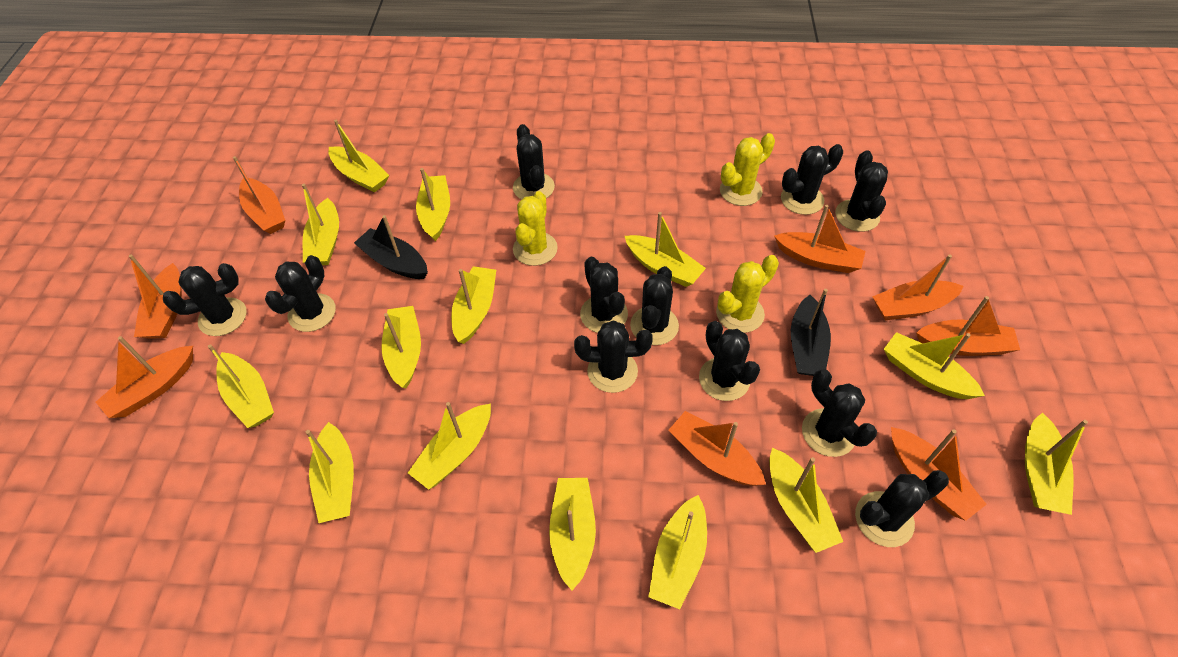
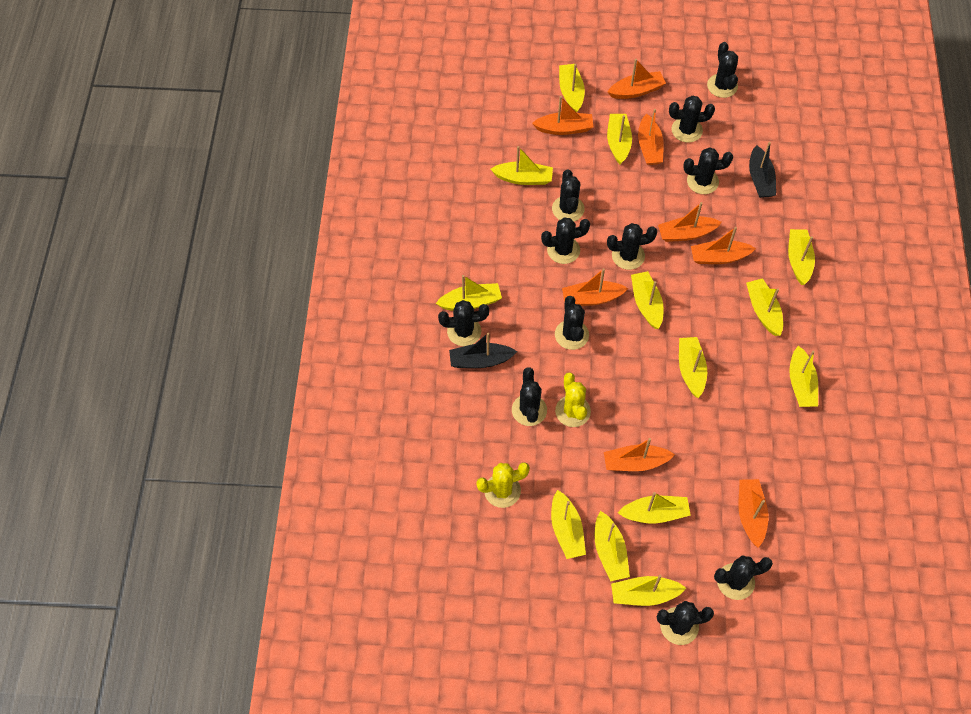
yellow boat: 14 -> 13
yellow cactus: 3 -> 2

